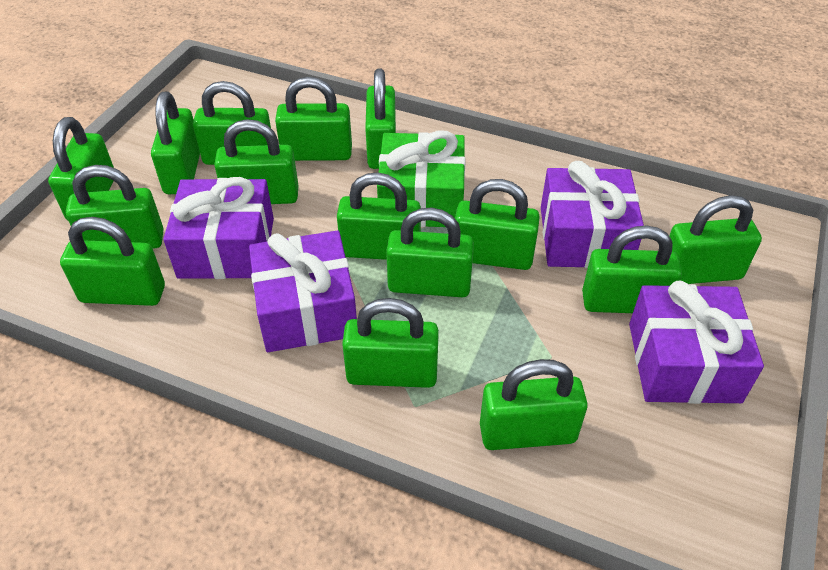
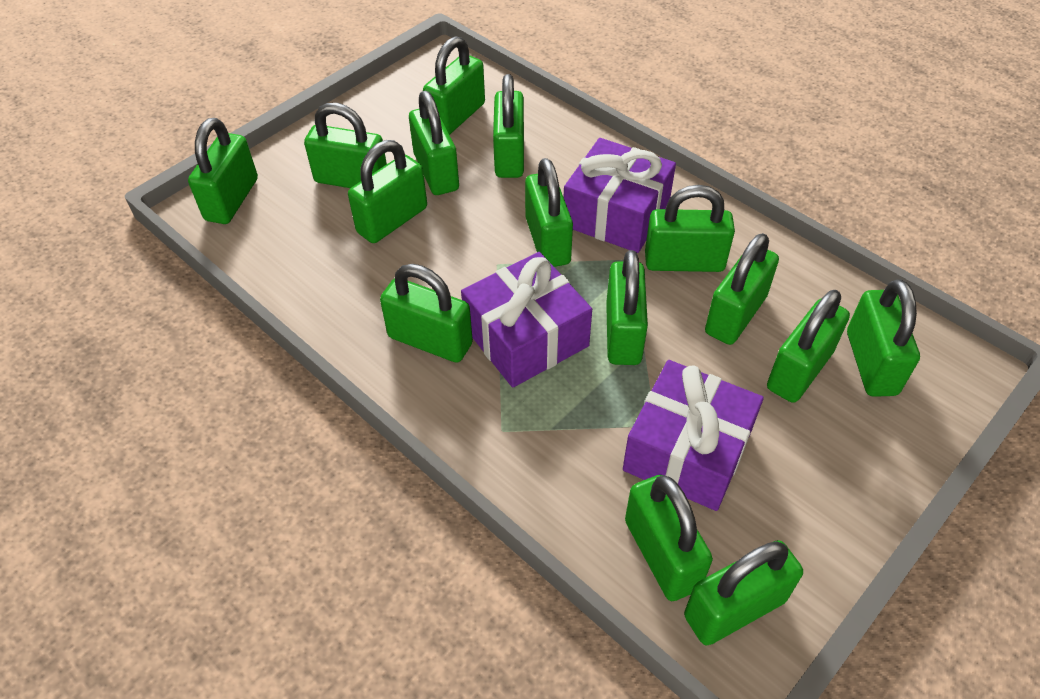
green gift: 1 -> 0
purple gift: 4 -> 3

